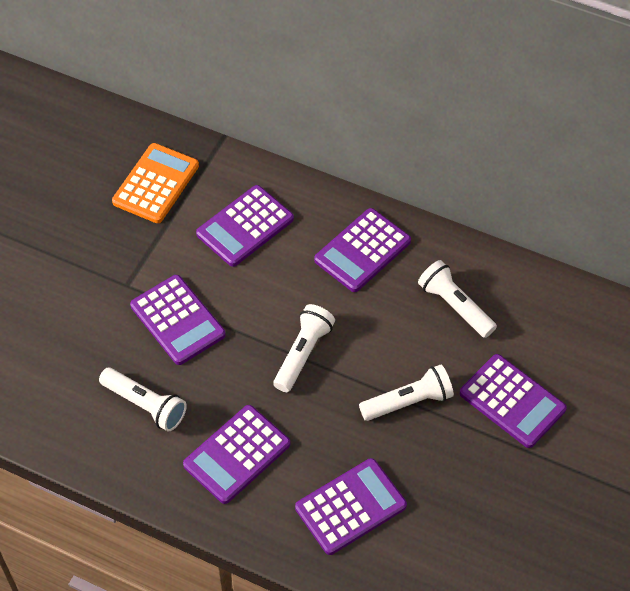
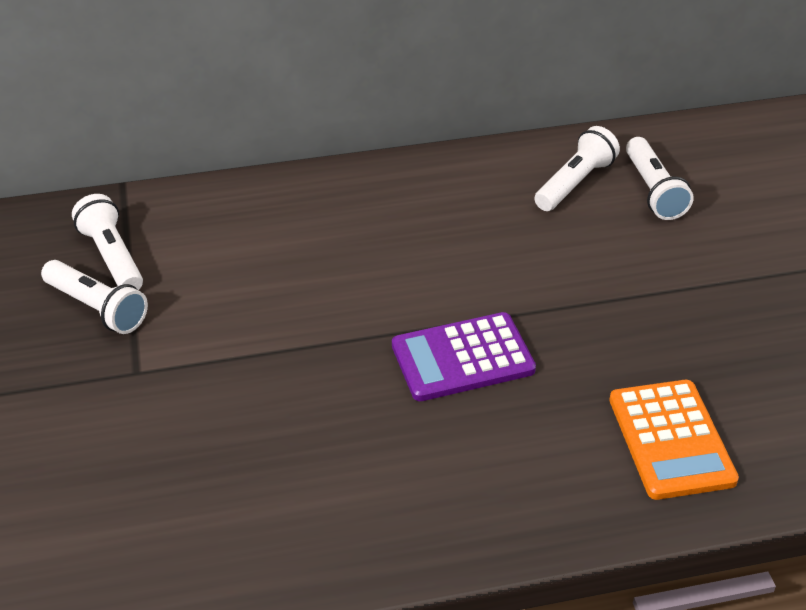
purple calculator: 6 -> 1

